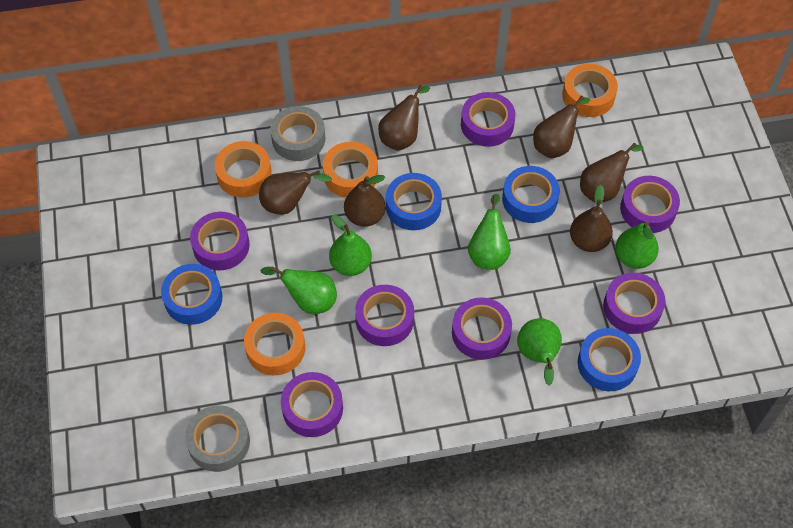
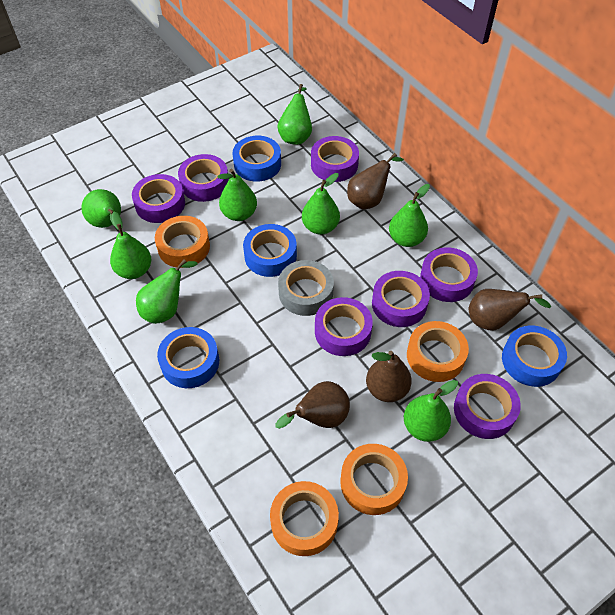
brown pear: 6 -> 4
green pear: 5 -> 8
grey tape: 2 -> 1

